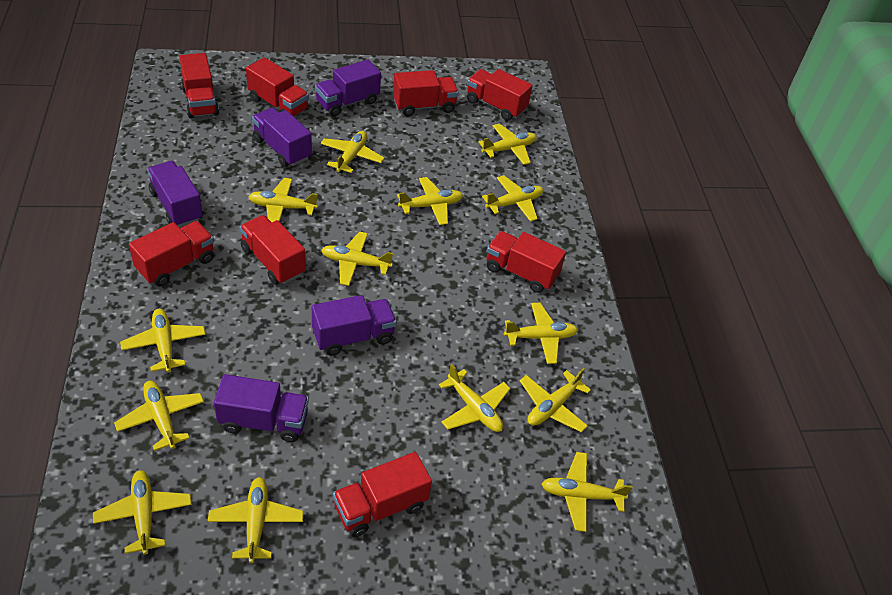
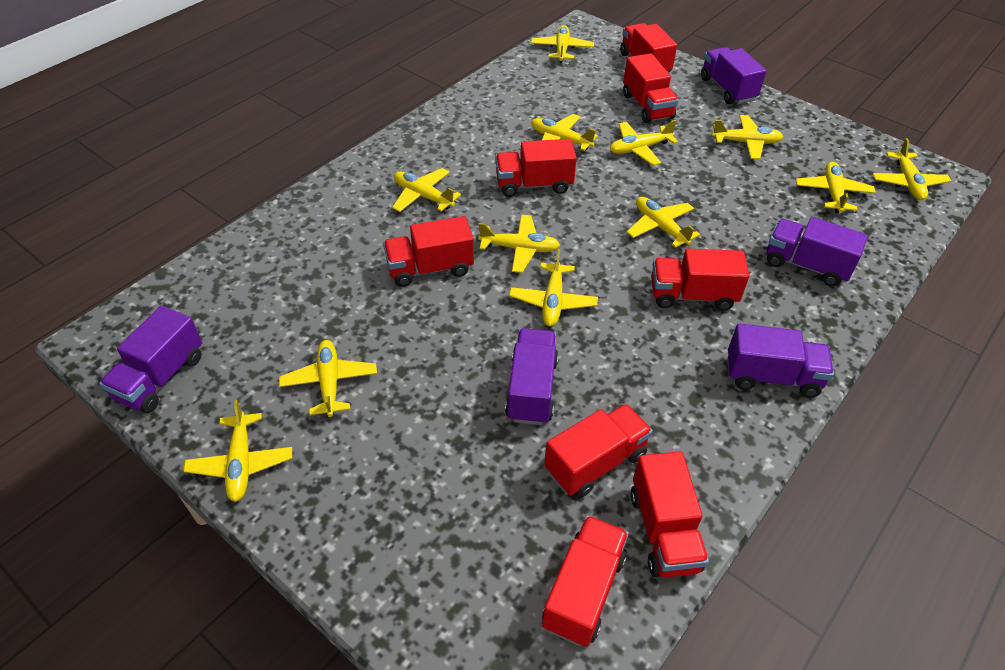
yellow plane: 14 -> 12

